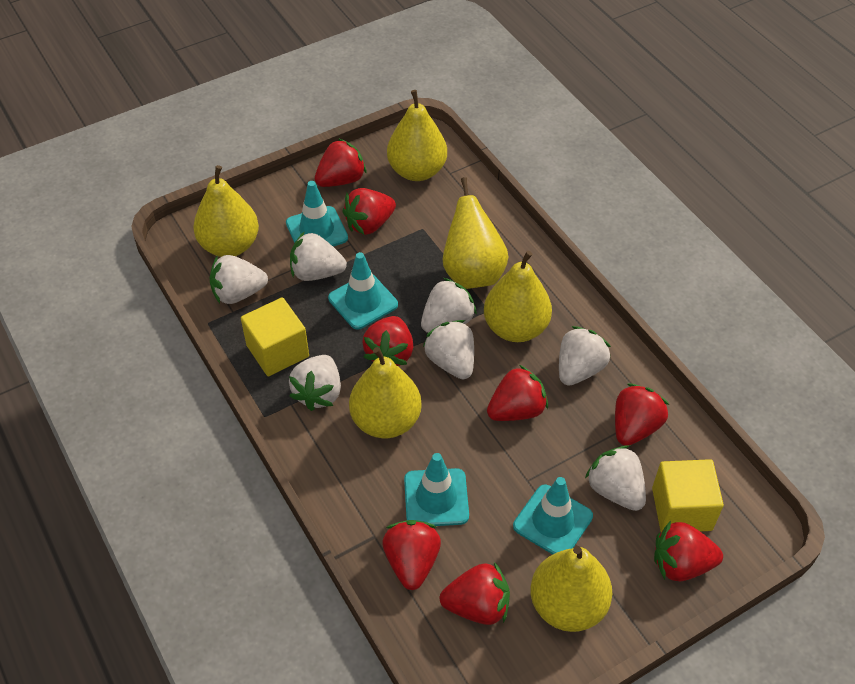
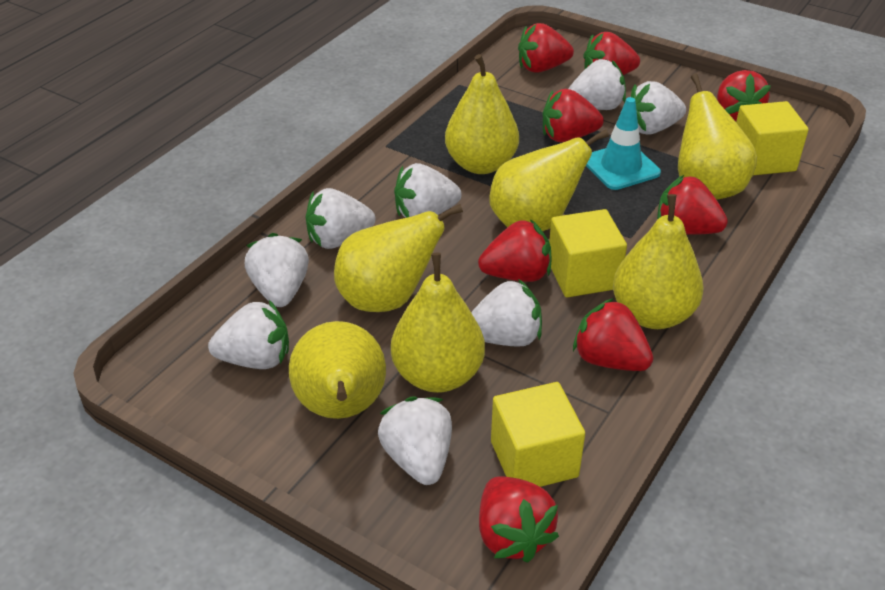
turquoise traffic cone: 4 -> 1
white strawberry: 7 -> 8
yellow cube: 2 -> 3
yellow pear: 6 -> 7

